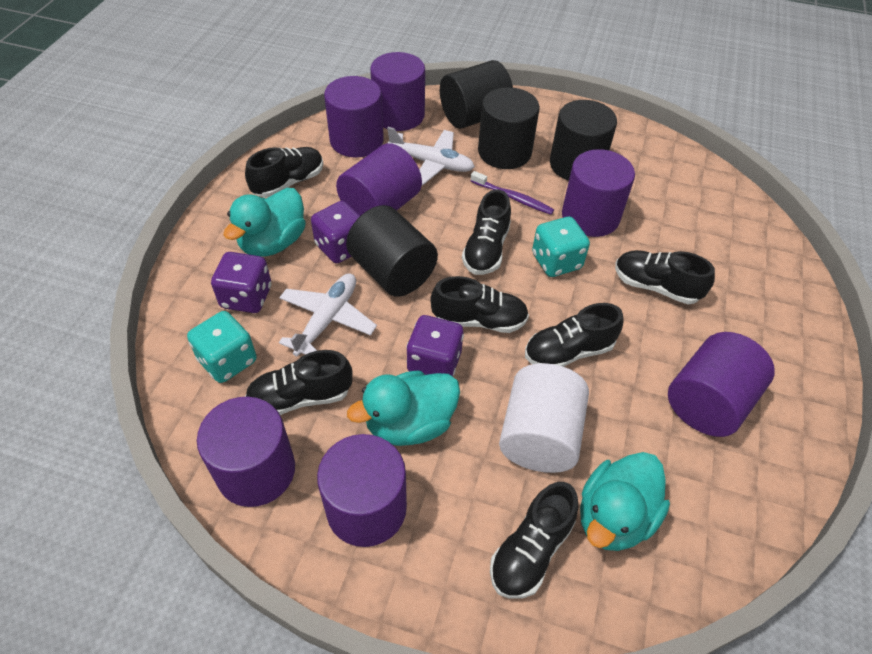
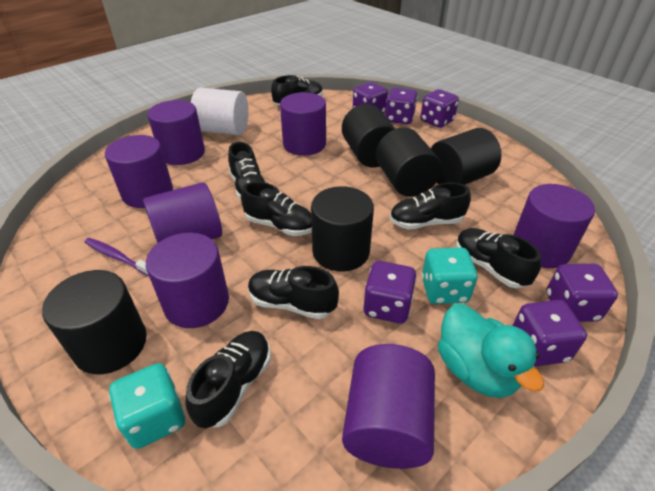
black cylinder: 4 -> 5
purple dice: 3 -> 6
turquoise duck: 3 -> 1
white plane: 2 -> 0

